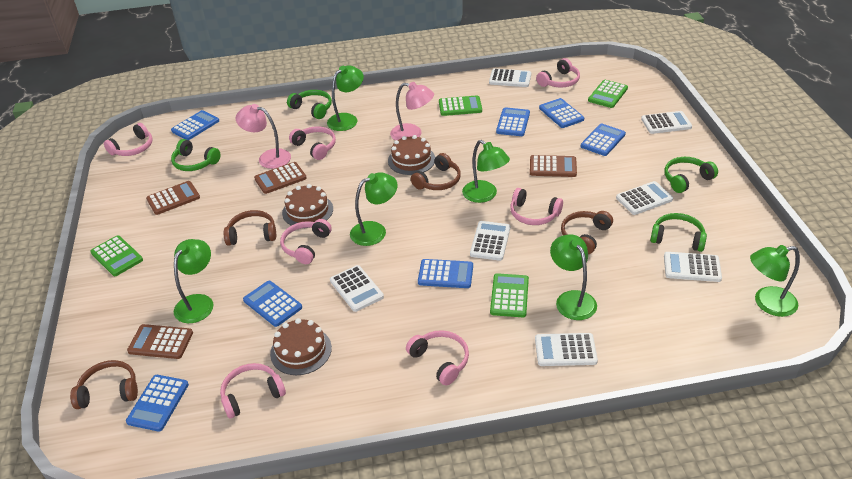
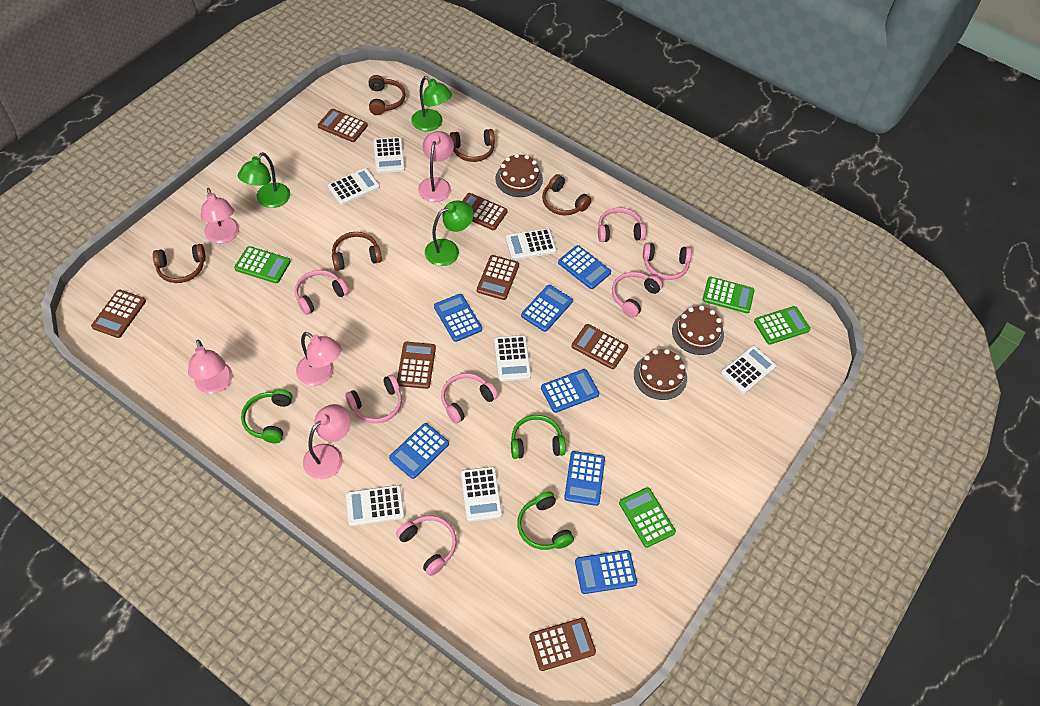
brown calculator: 4 -> 7
brown headphones: 4 -> 5
green headphones: 4 -> 3
green lamp: 6 -> 3
pink lamp: 2 -> 5

